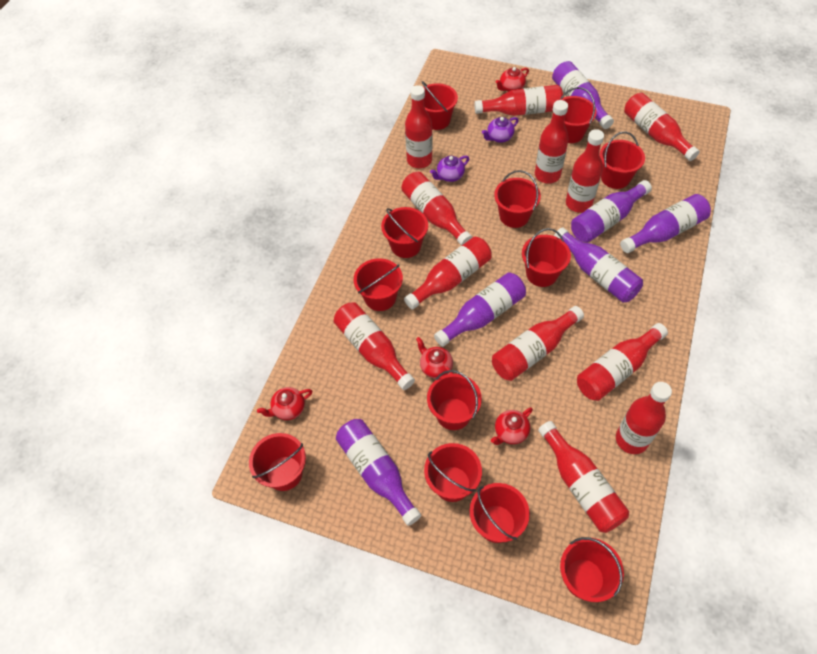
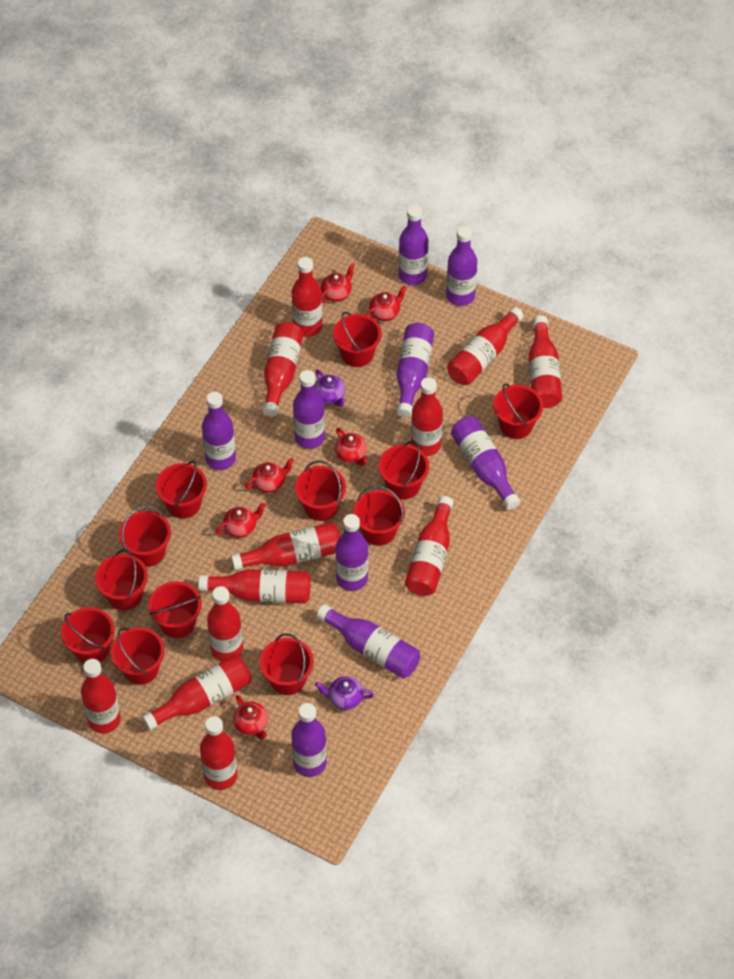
purple bottle: 6 -> 9
red teapot: 4 -> 6

